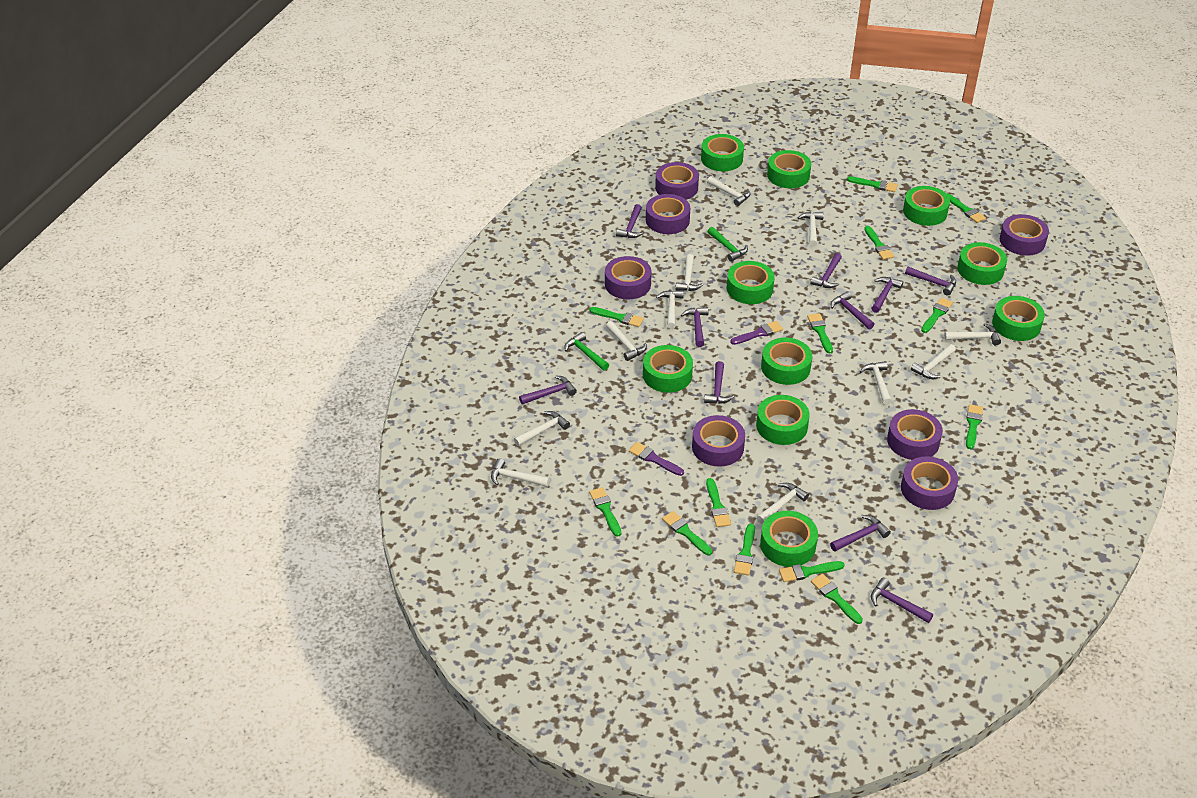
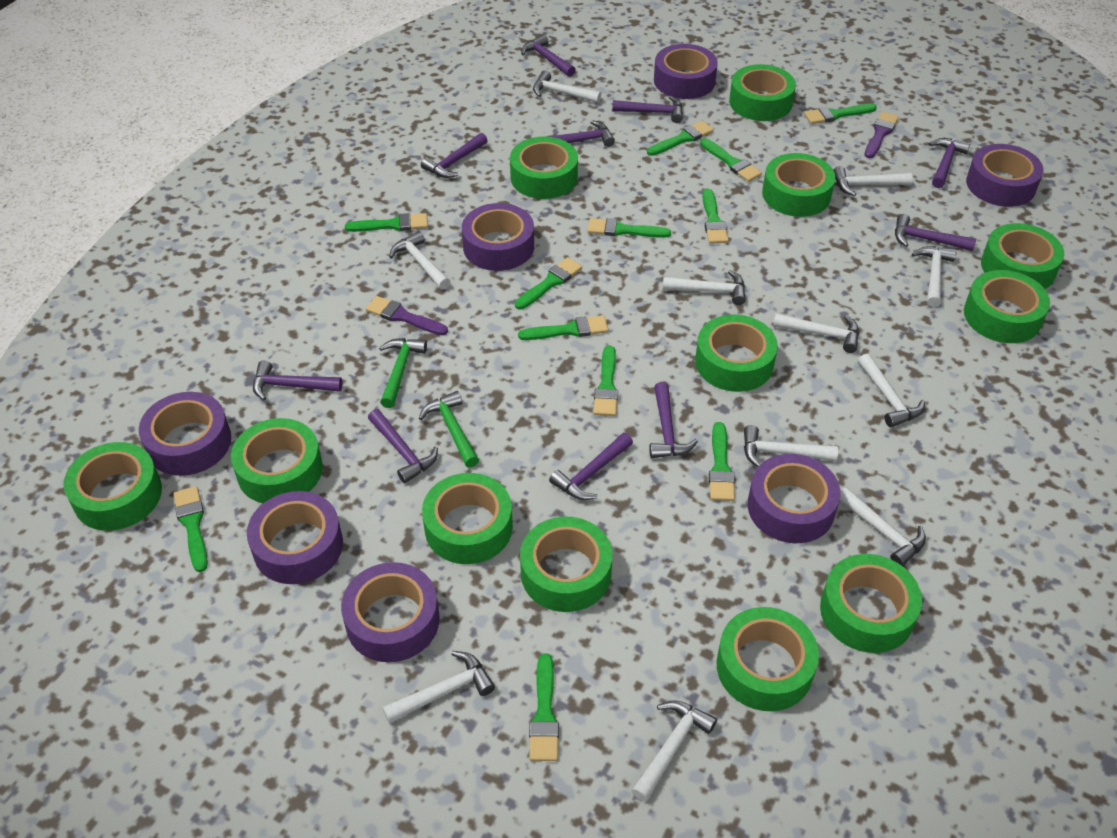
green brush: 13 -> 12
green tape: 10 -> 12

